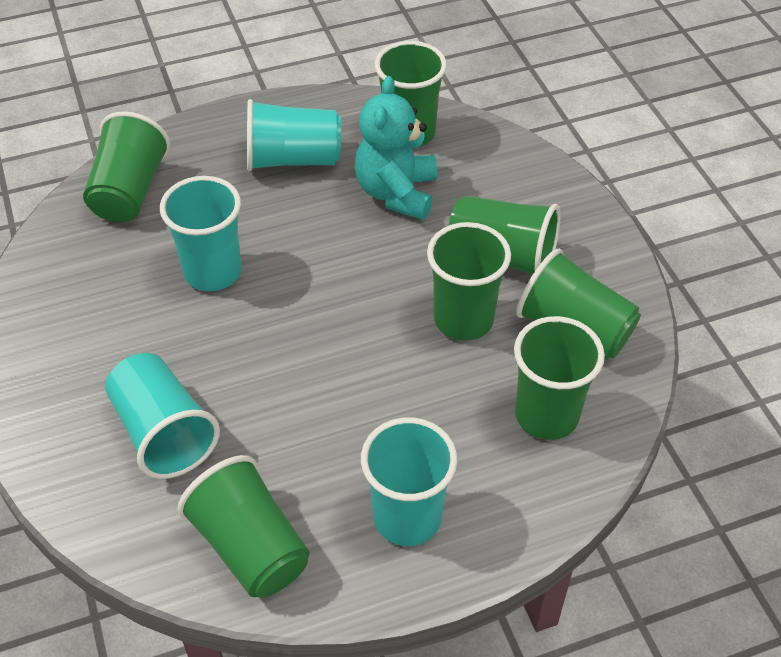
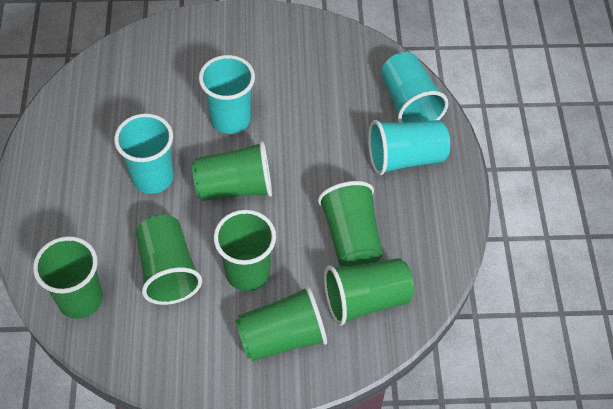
turquoise teddy bear: 1 -> 0

